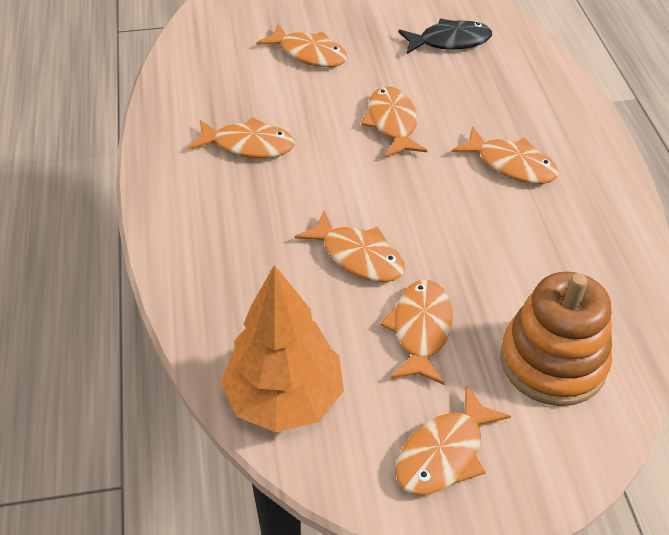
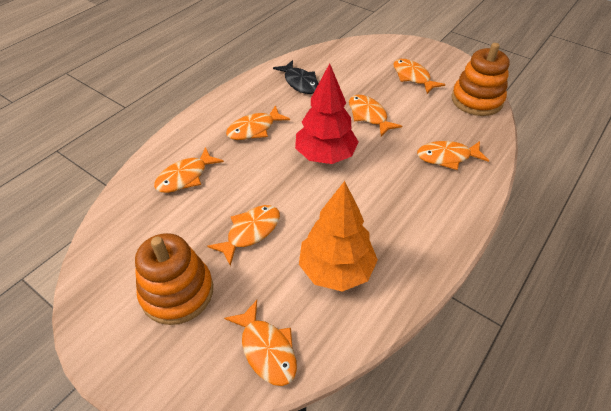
orange stacking toy: 1 -> 2
red tree: 0 -> 1

